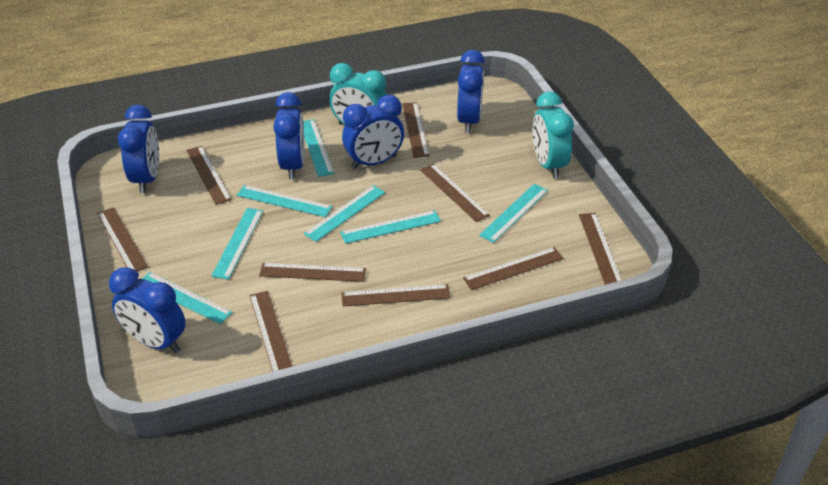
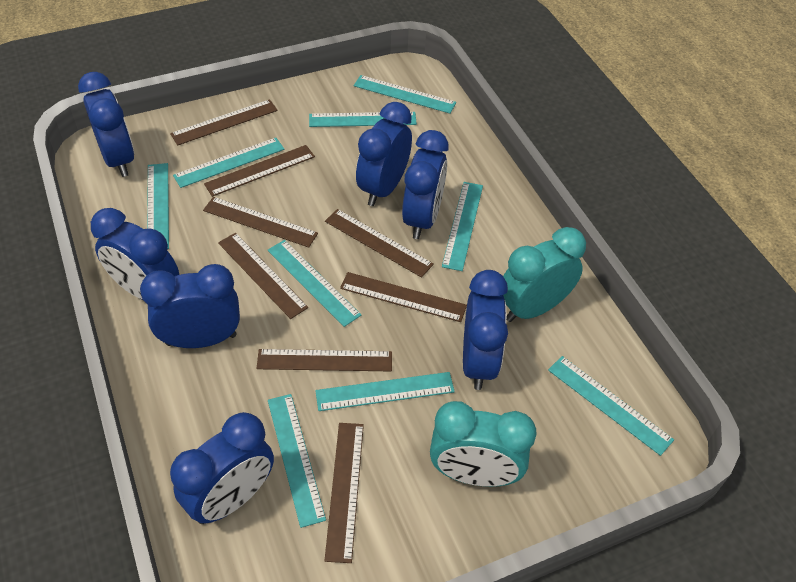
blue clock: 5 -> 7
brown ruler: 9 -> 8
turquoise ruler: 7 -> 9

